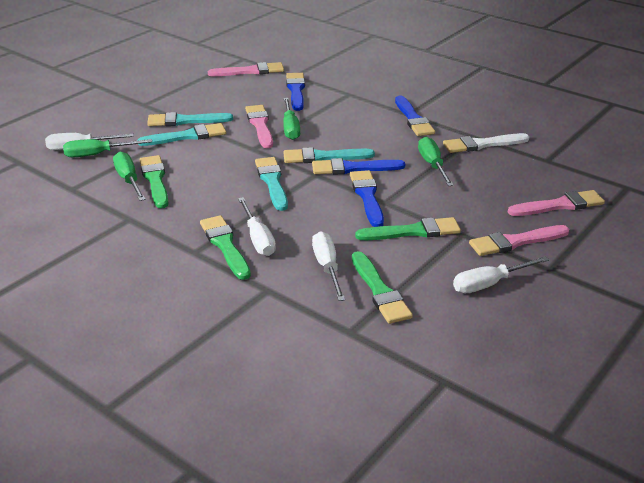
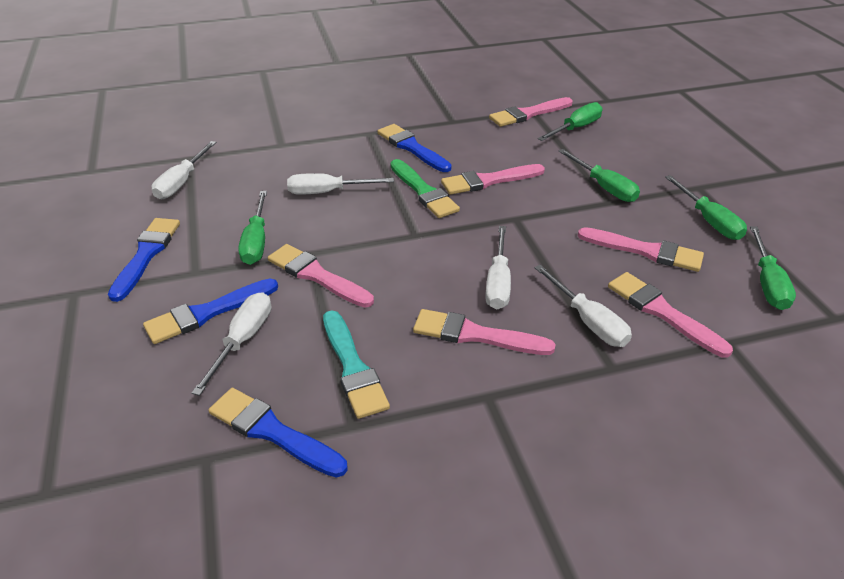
green brush: 4 -> 1
green screwdriver: 4 -> 5
pink brush: 4 -> 6
turquoise brush: 4 -> 1
white brush: 1 -> 0
white screwdriver: 4 -> 5

